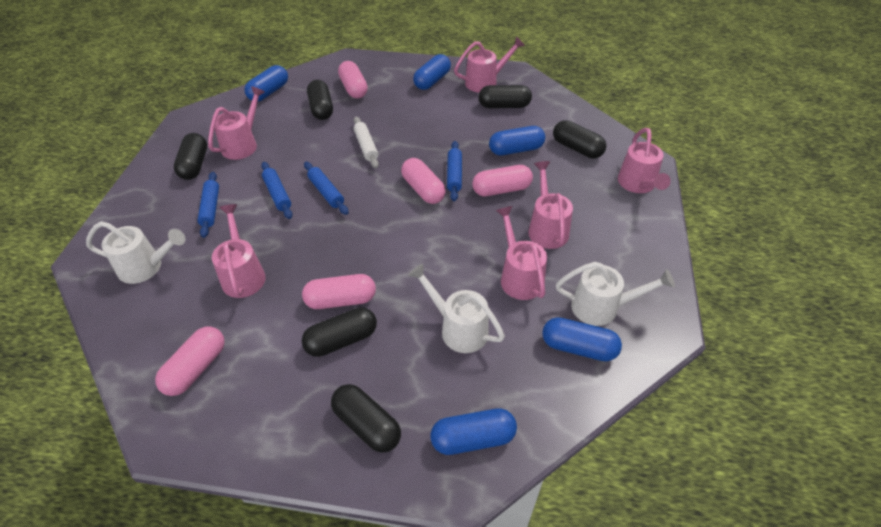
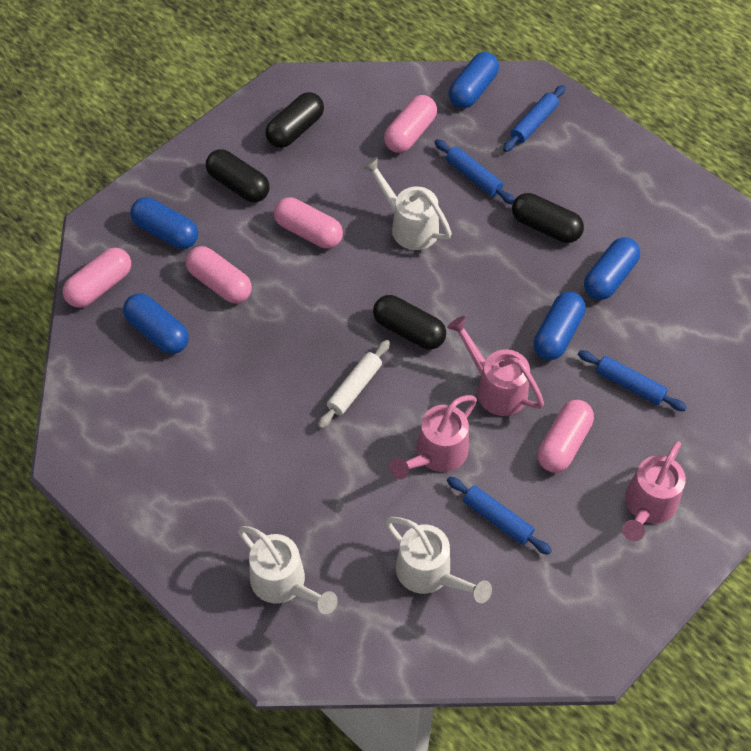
black capsule: 6 -> 4
pink watering can: 6 -> 3

